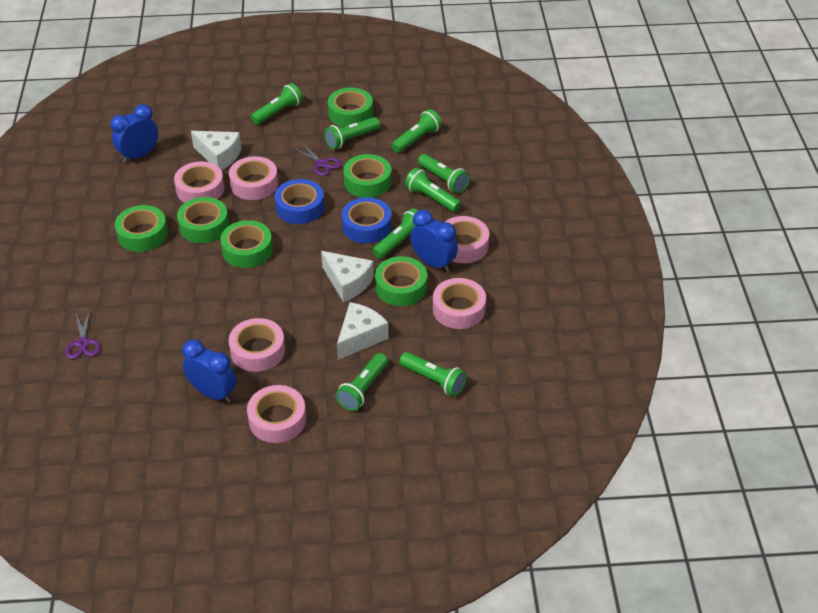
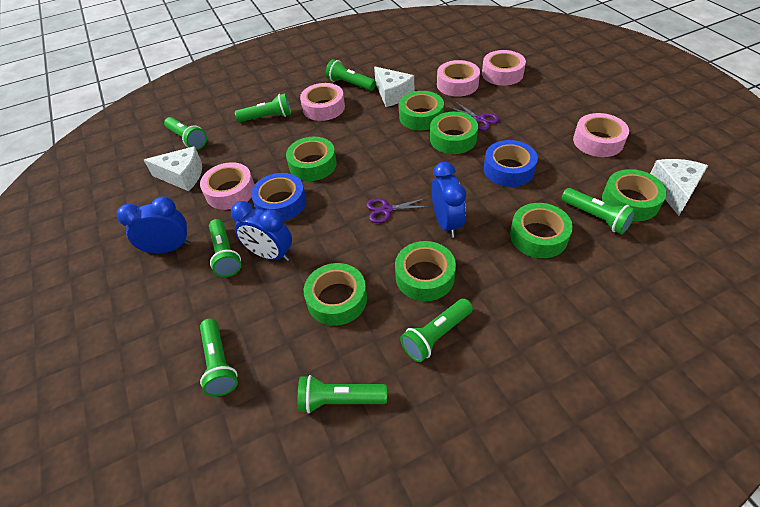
green tape: 6 -> 7
pink tape: 6 -> 5

